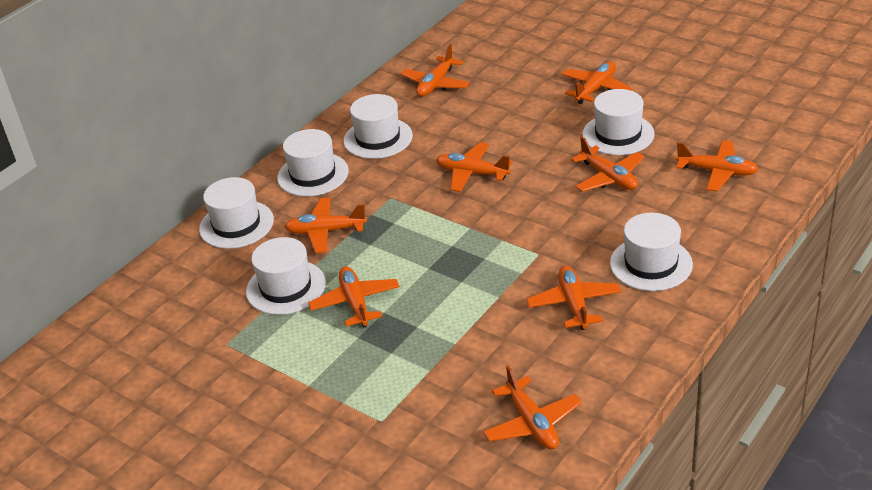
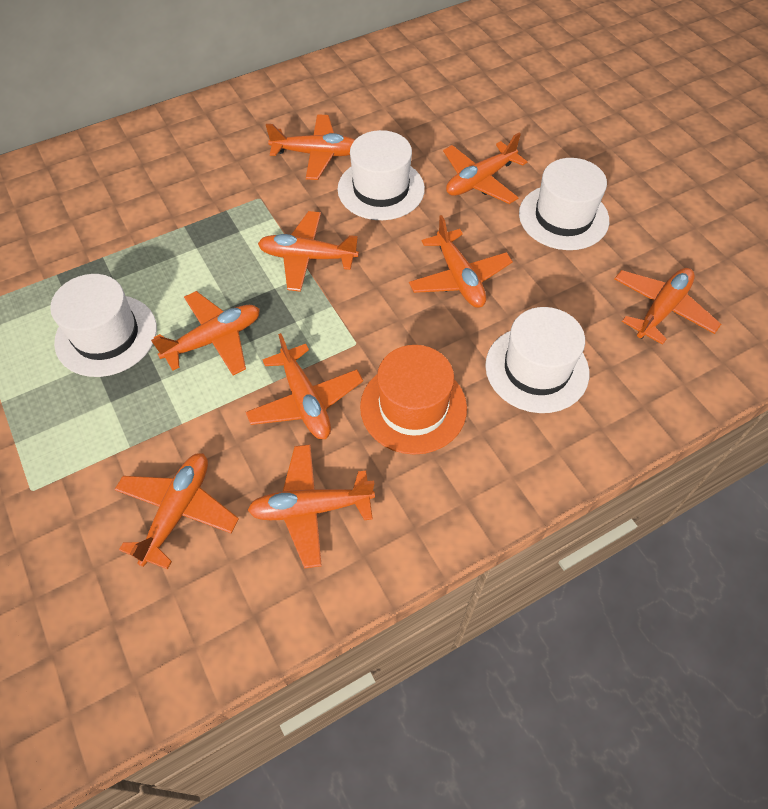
orange hat: 0 -> 1
white hat: 6 -> 4

